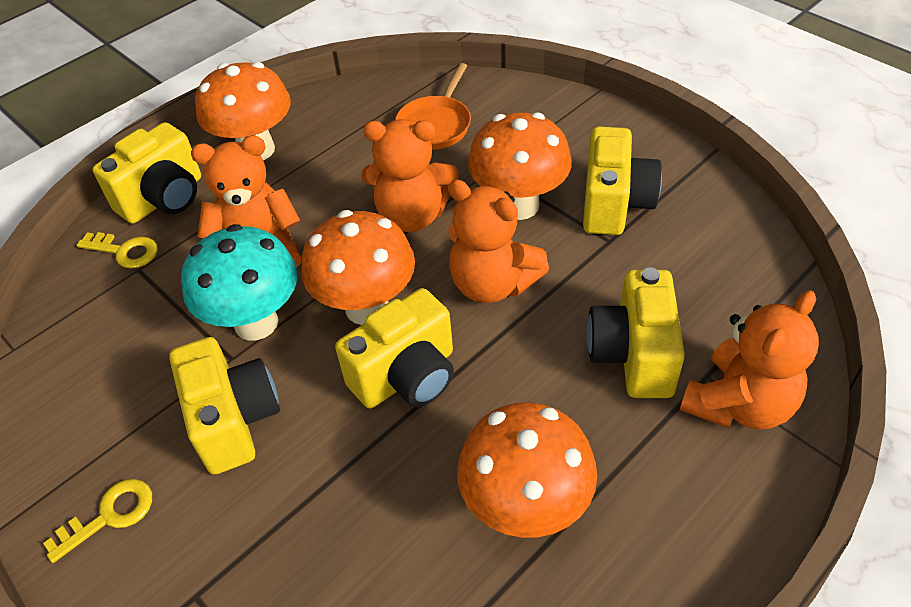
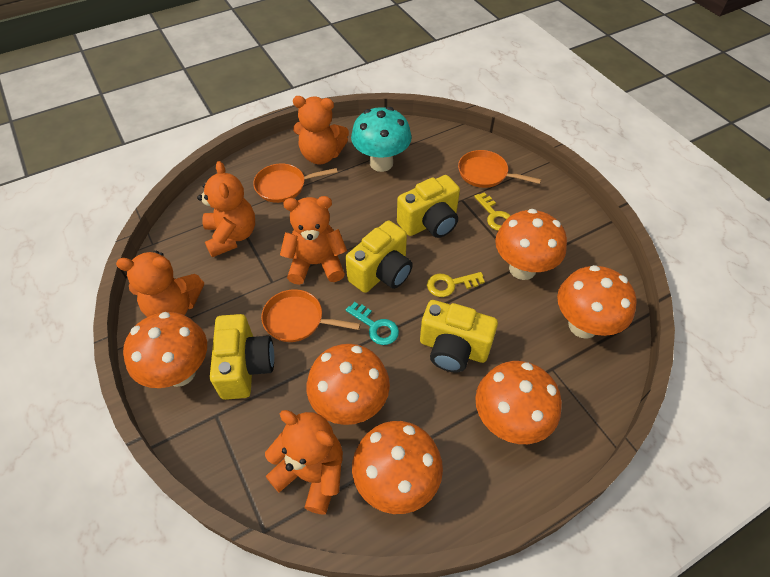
orange mushroom: 4 -> 6
orange pan: 1 -> 3
orange teddy bear: 4 -> 5
turquoise key: 0 -> 1
yellow camera: 5 -> 4

